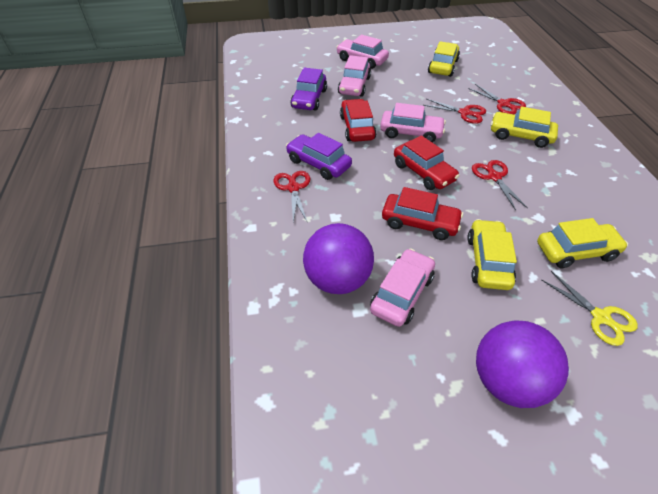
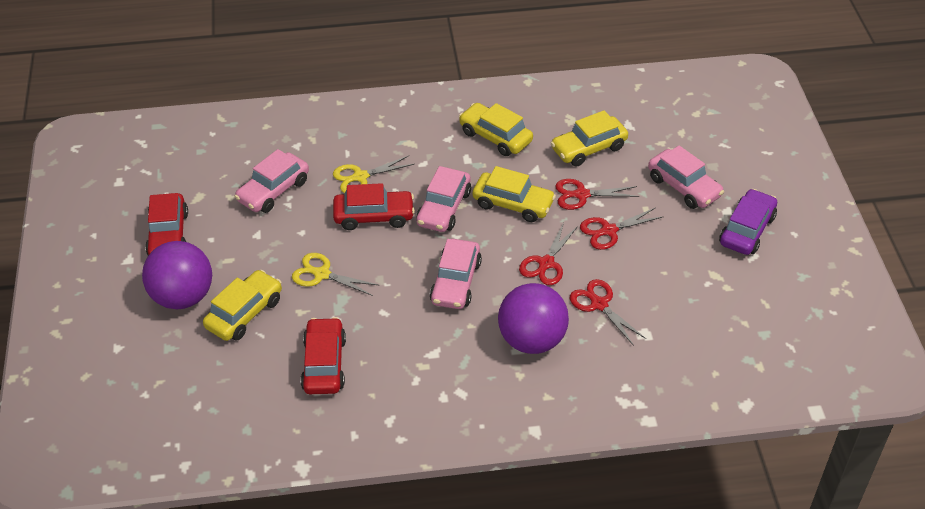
purple car: 2 -> 1
yellow scissors: 1 -> 2

